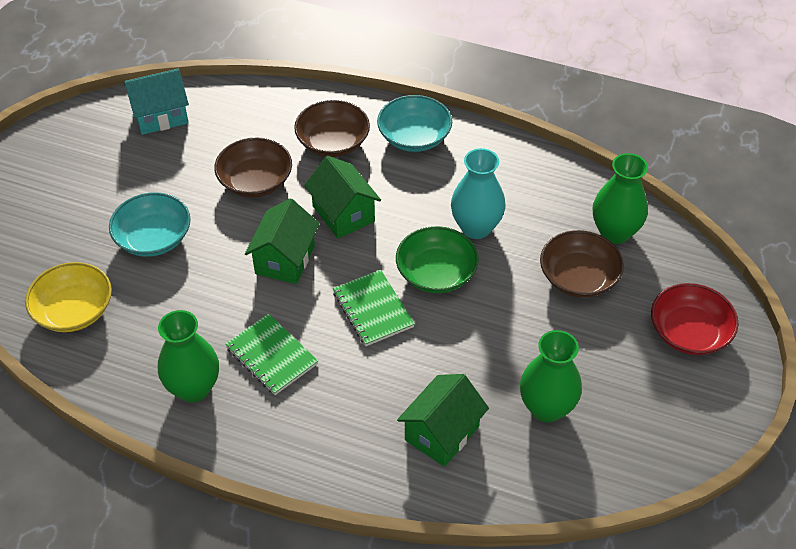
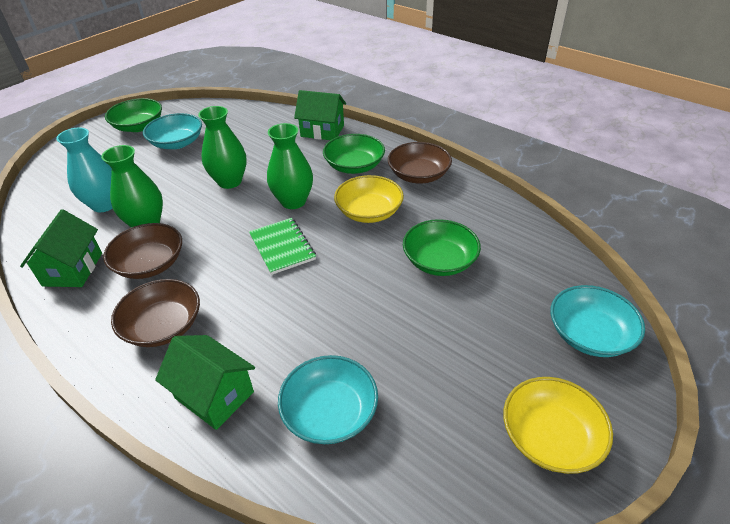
green bowl: 1 -> 3
green notebook: 2 -> 1
red bowl: 1 -> 0
turquoise bowl: 2 -> 3
turquoise house: 1 -> 0
yellow bowl: 1 -> 2

